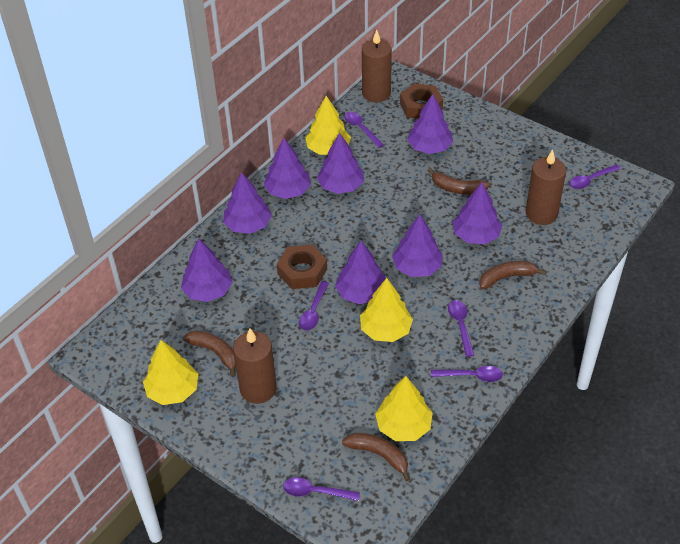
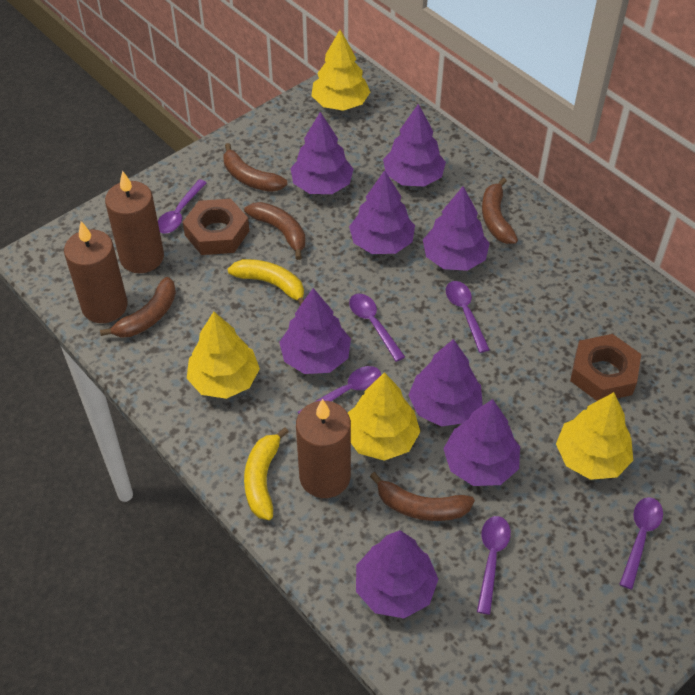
brown banana: 4 -> 5
yellow banana: 0 -> 2

